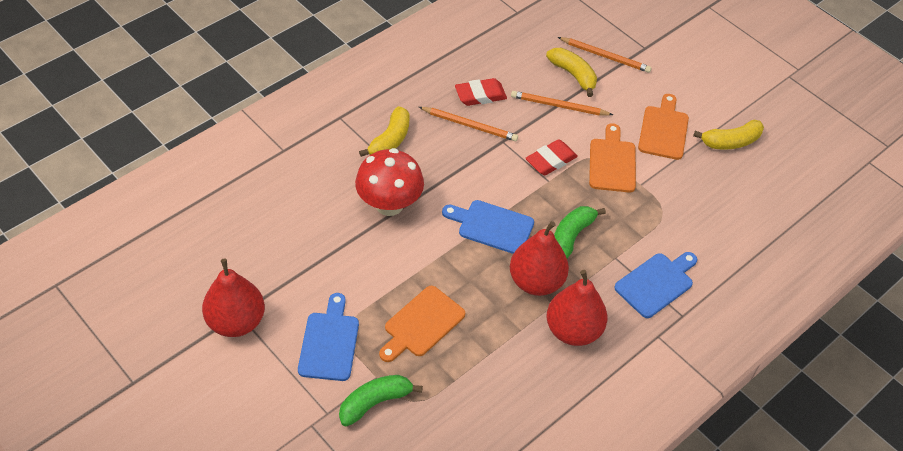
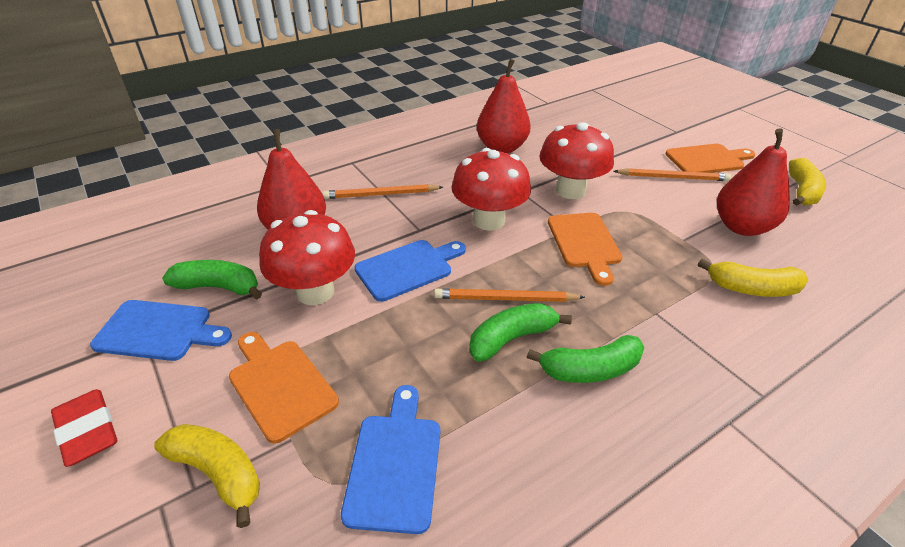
green banana: 2 -> 3
red eraser: 2 -> 1
red mushroom: 1 -> 3

